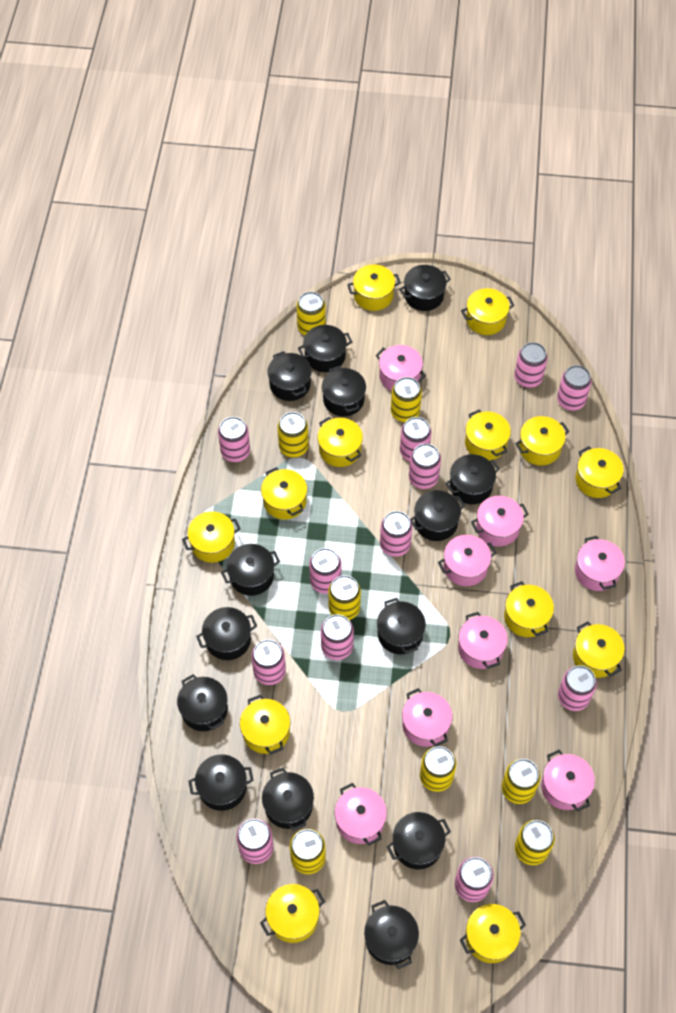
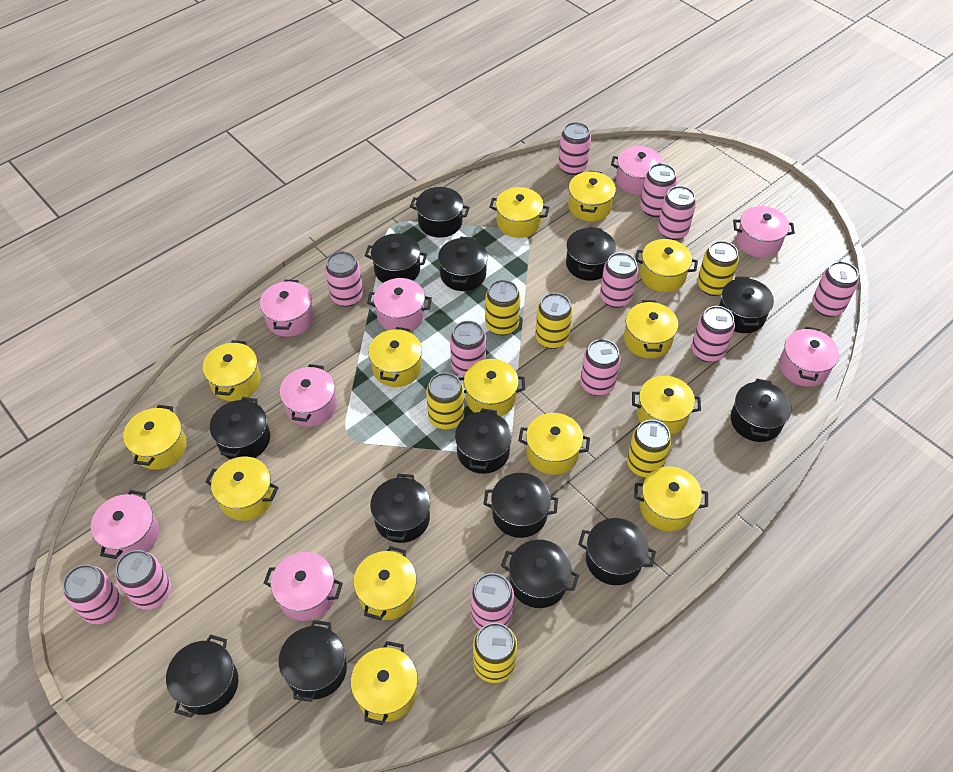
yellow can: 8 -> 6
yellow pot: 13 -> 14

